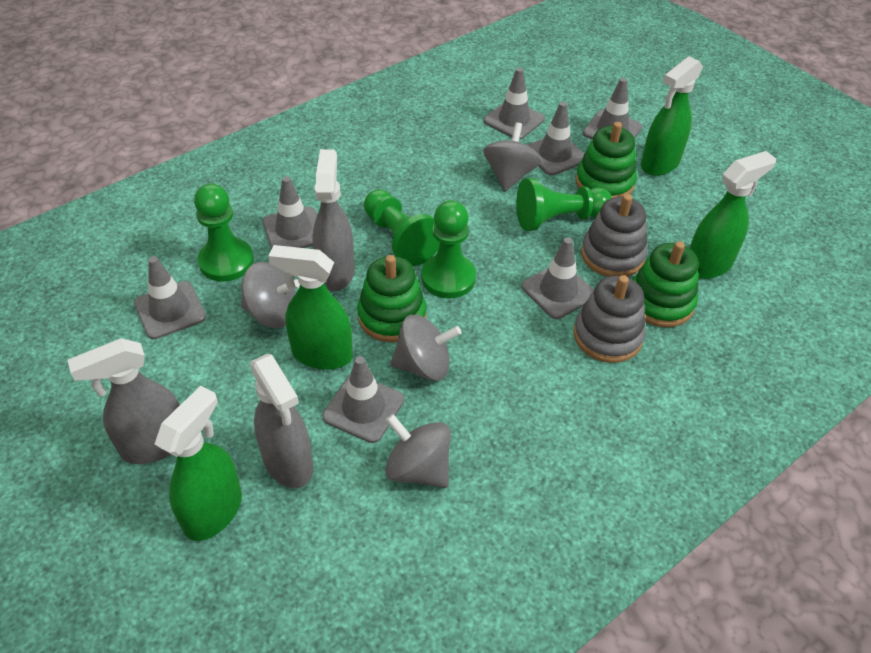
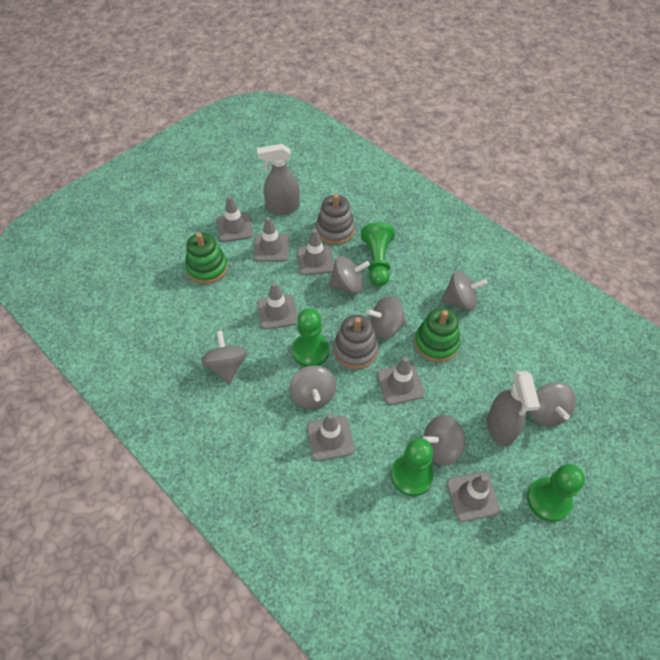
green spray bottle: 4 -> 0
green stacking toy: 3 -> 2
grey spinning top: 4 -> 7
grey spray bottle: 3 -> 2

